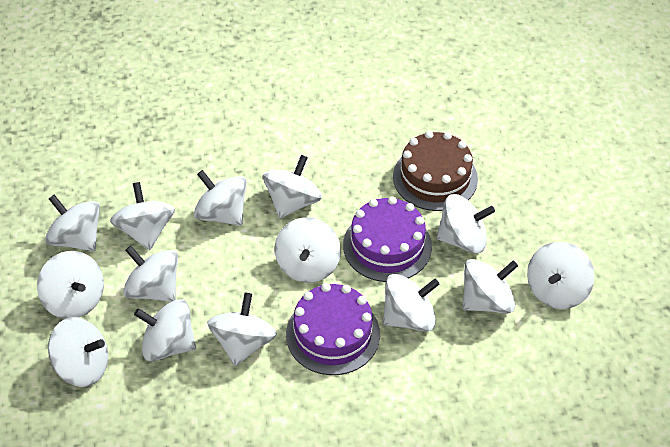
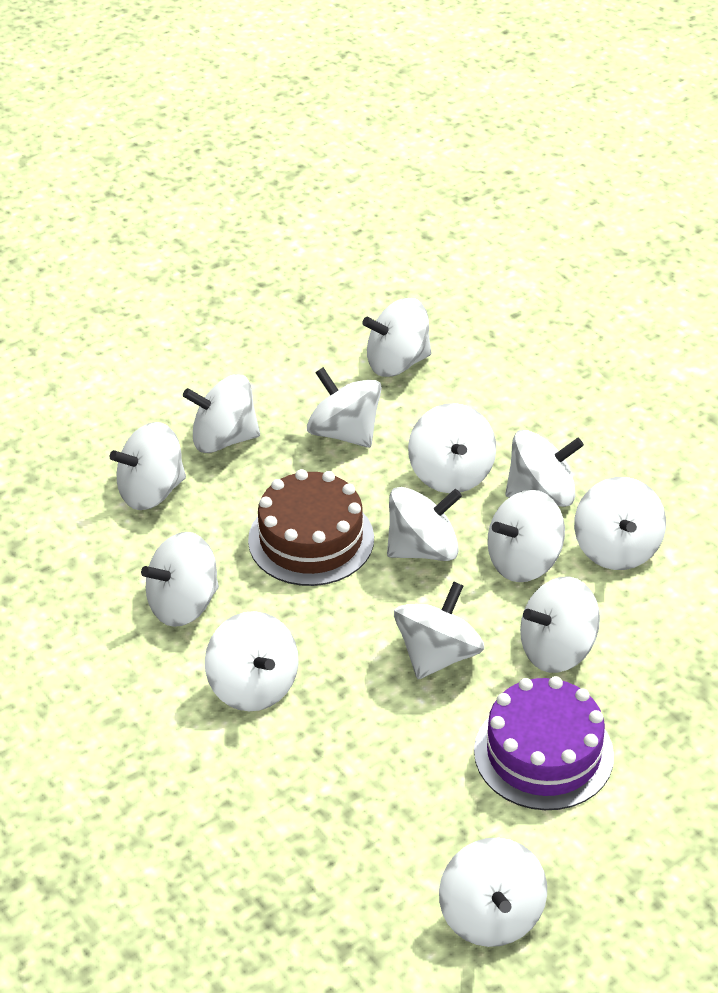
purple cake: 2 -> 1

